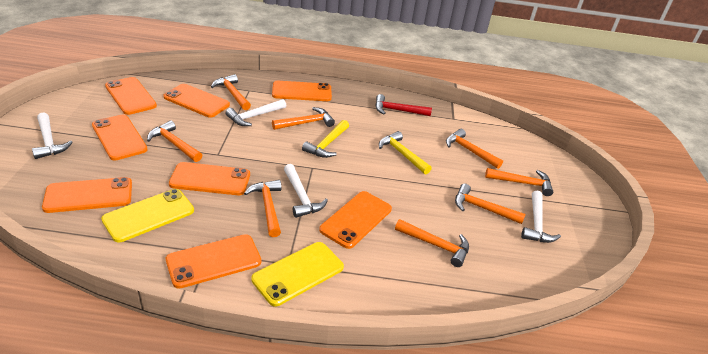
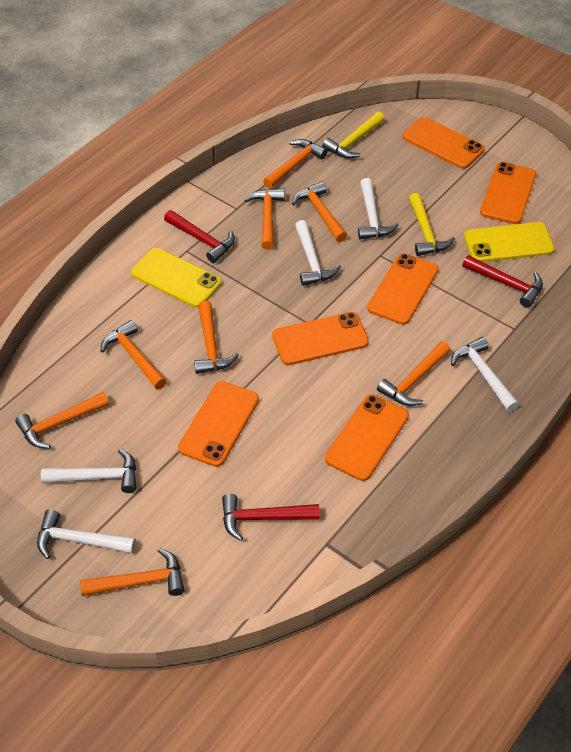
orange phone: 8 -> 6
red hammer: 1 -> 3
white hammer: 4 -> 5

